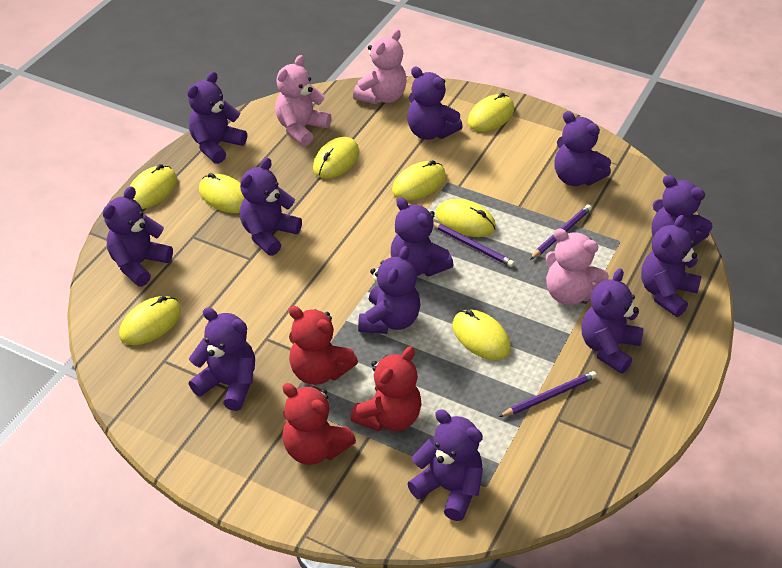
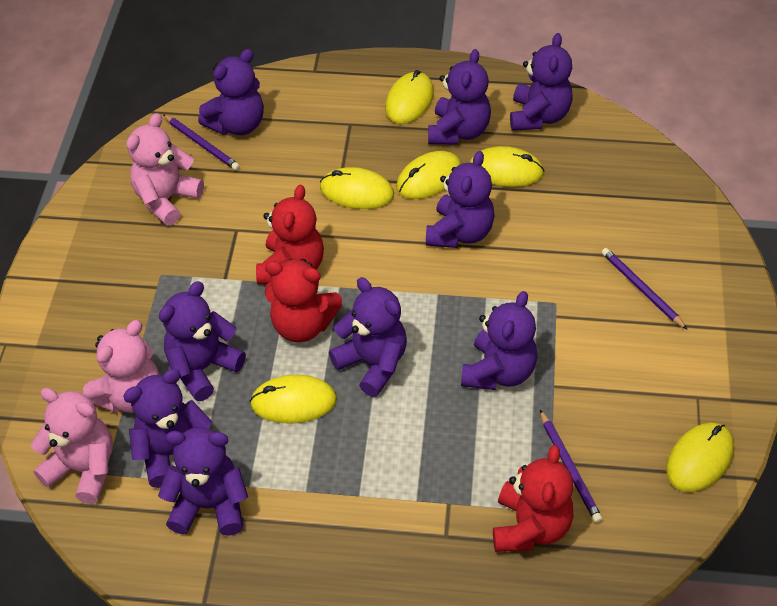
purple teddy bear: 12 -> 9
yellow mouse: 8 -> 6

